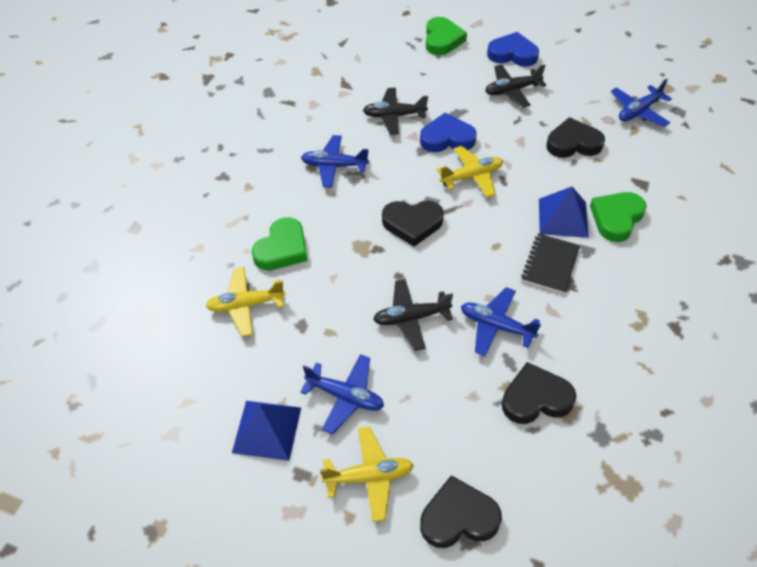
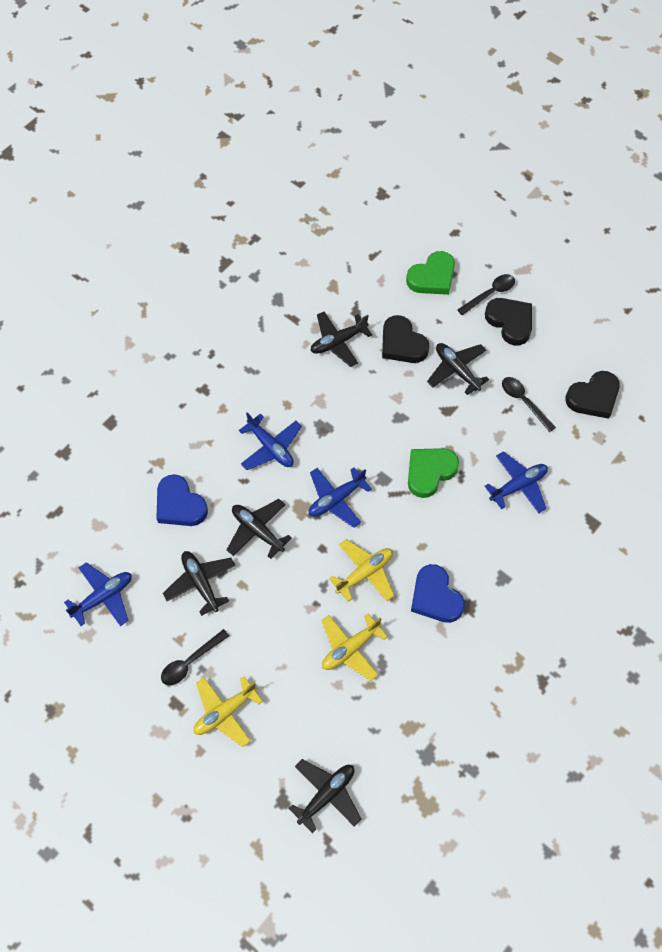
black heart: 4 -> 3
black notebook: 1 -> 0
black plane: 3 -> 5
black spoon: 0 -> 3
blue pyramid: 2 -> 0
green heart: 3 -> 2

